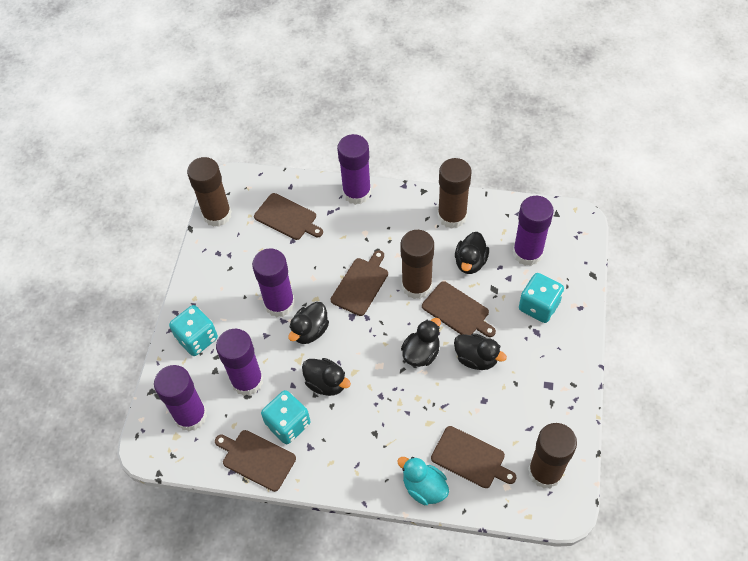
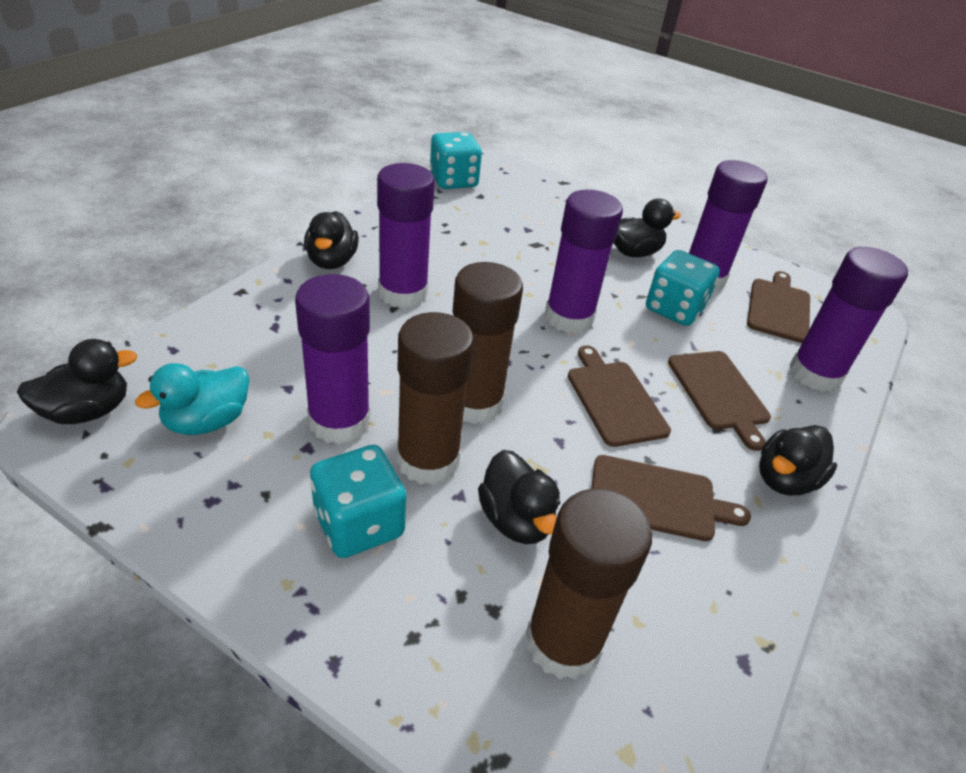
brown cutting board: 5 -> 4
brown glue stick: 4 -> 3

